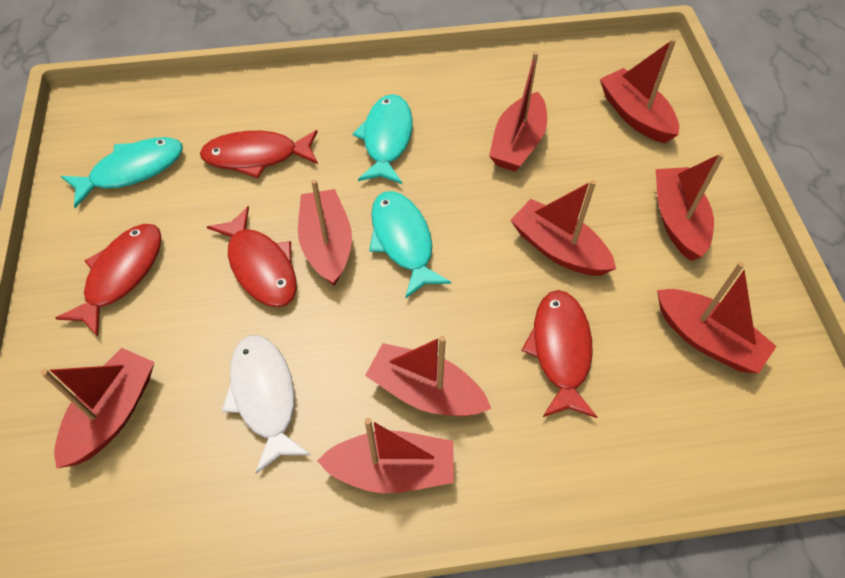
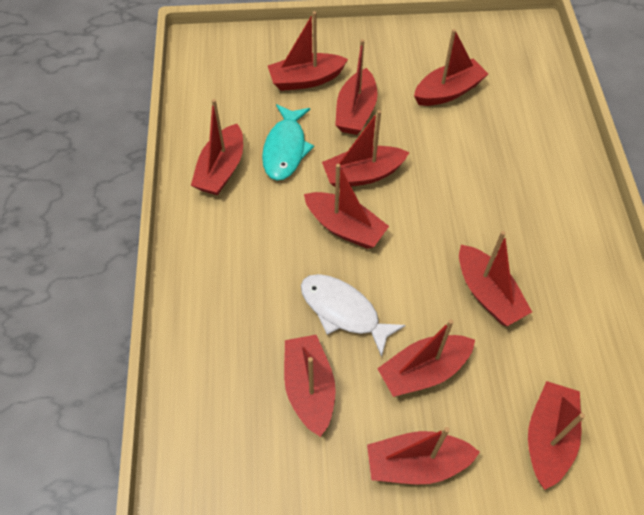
red boat: 9 -> 11
red fish: 4 -> 0
turquoise fish: 3 -> 1

